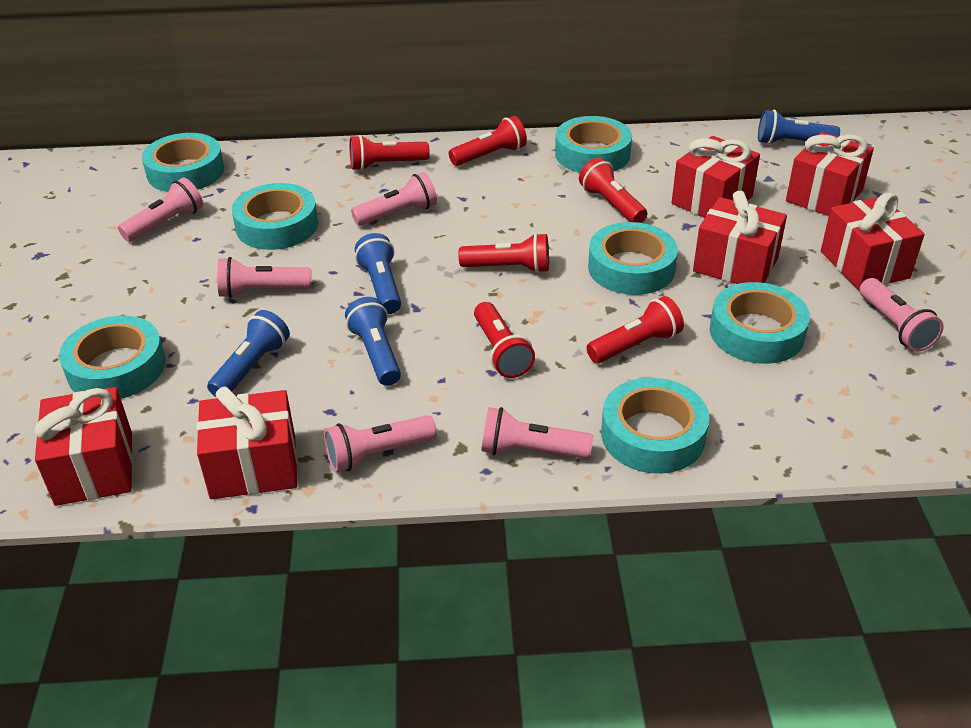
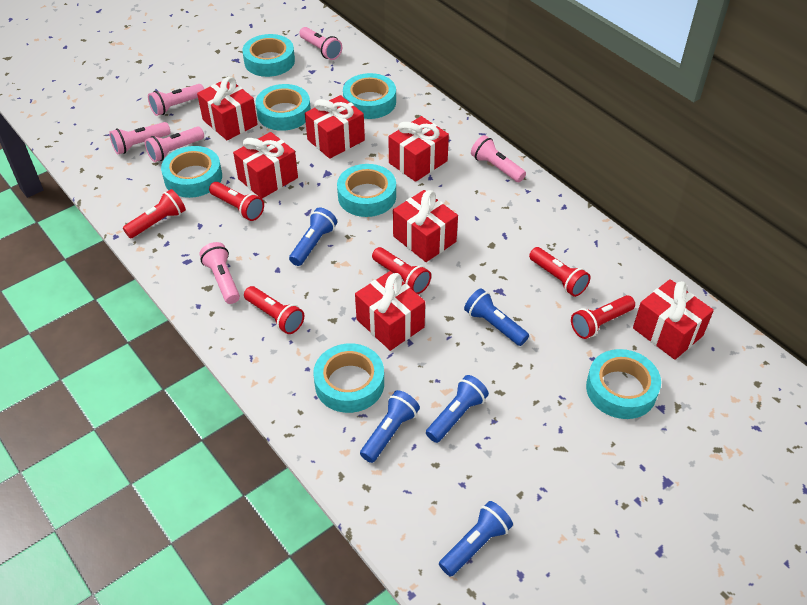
blue flashlight: 4 -> 5
red gift: 6 -> 7

